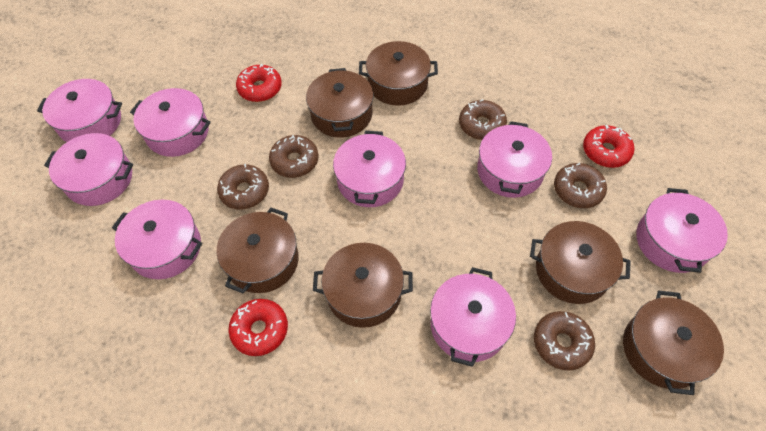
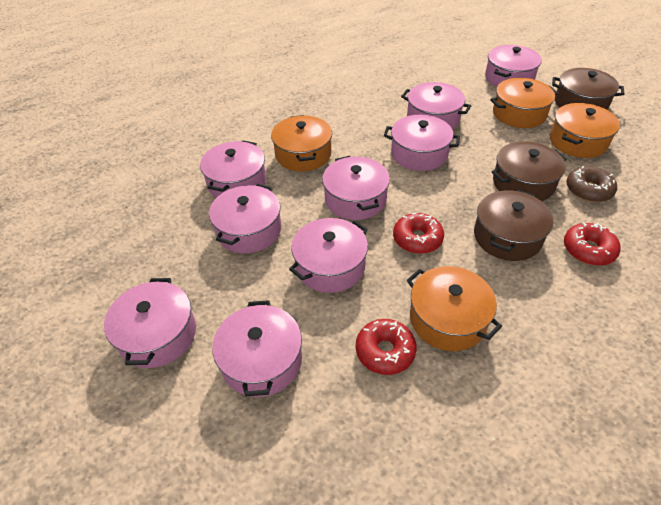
brown donut: 5 -> 1
brown pot: 6 -> 3
orange pot: 0 -> 4
pink pot: 8 -> 9

